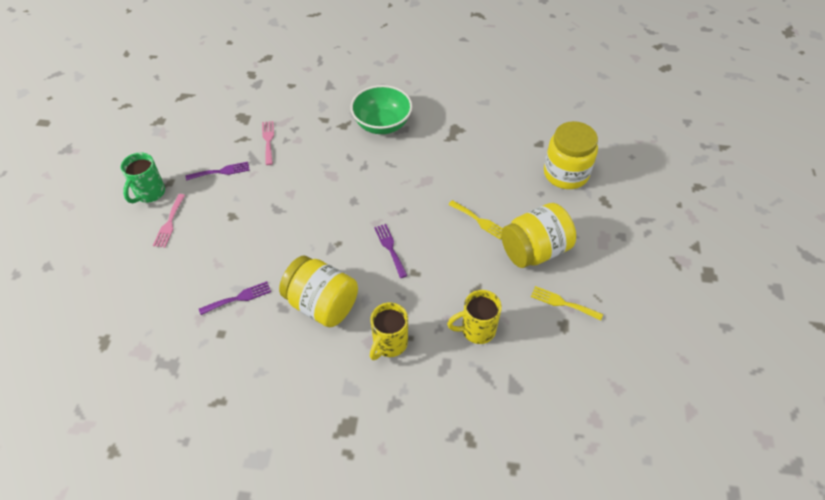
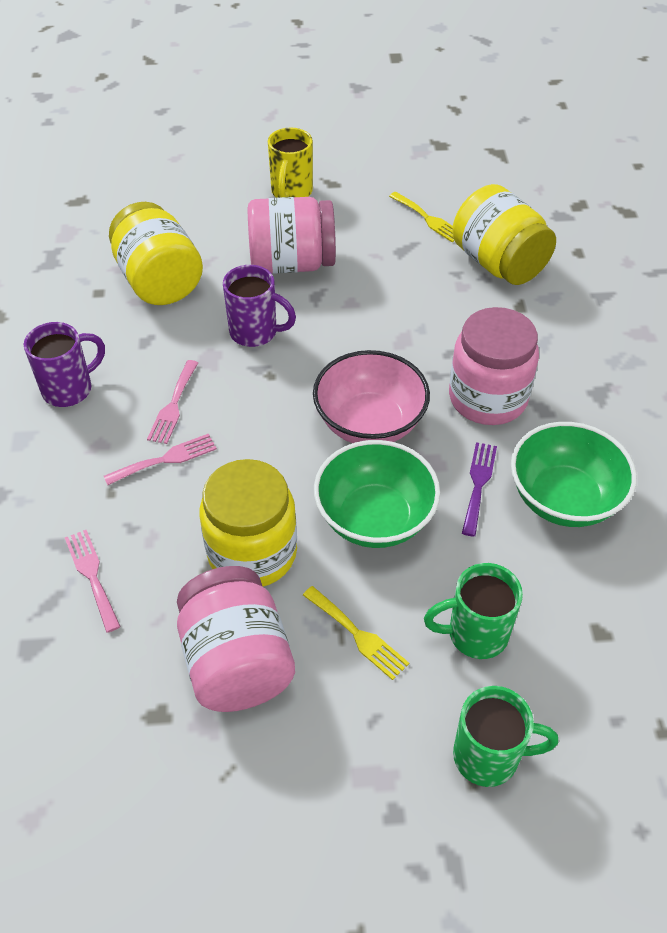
green bowl: 1 -> 2
green mug: 1 -> 2
pink bowl: 0 -> 1
pink fork: 2 -> 3
pink jar: 0 -> 3
purple fork: 3 -> 1
purple mug: 0 -> 2
yellow mug: 2 -> 1

